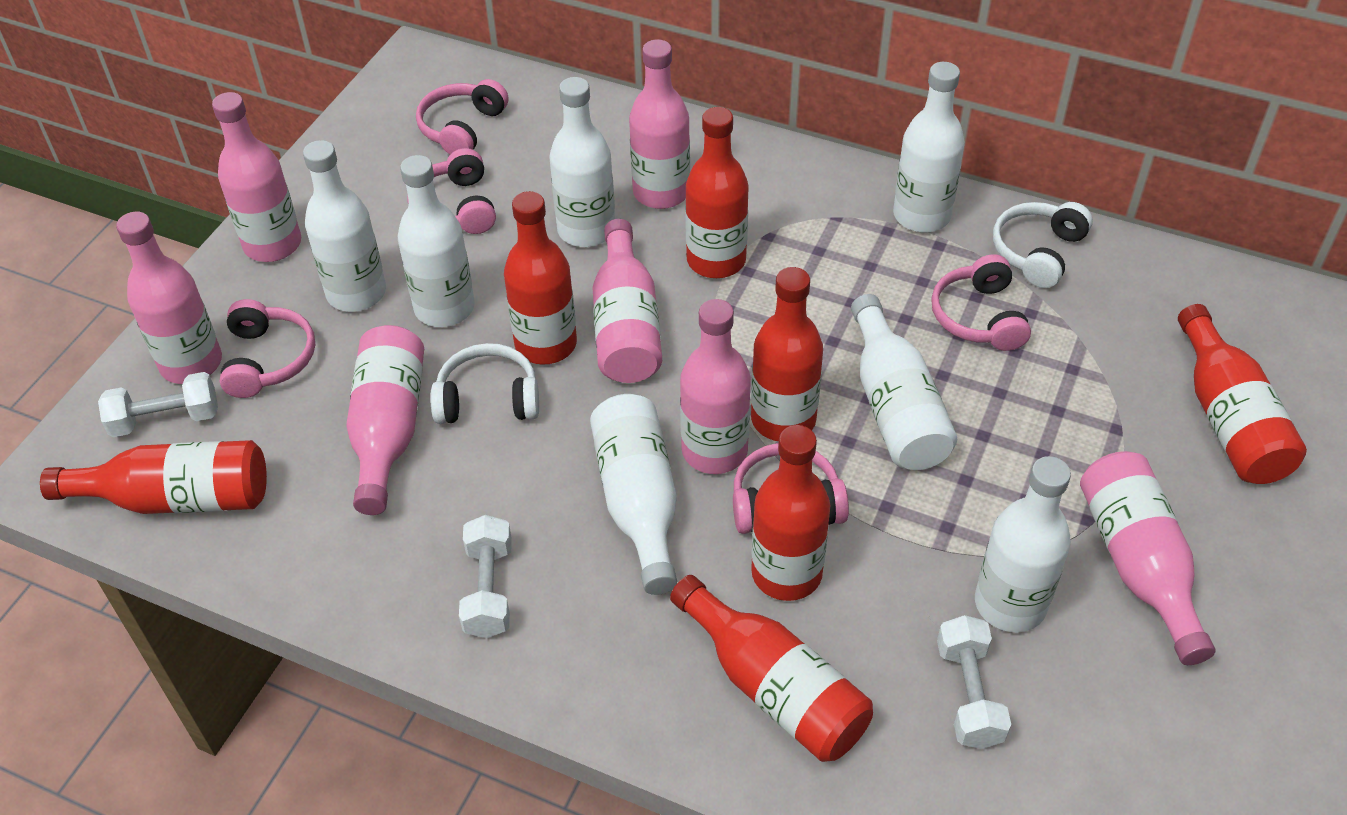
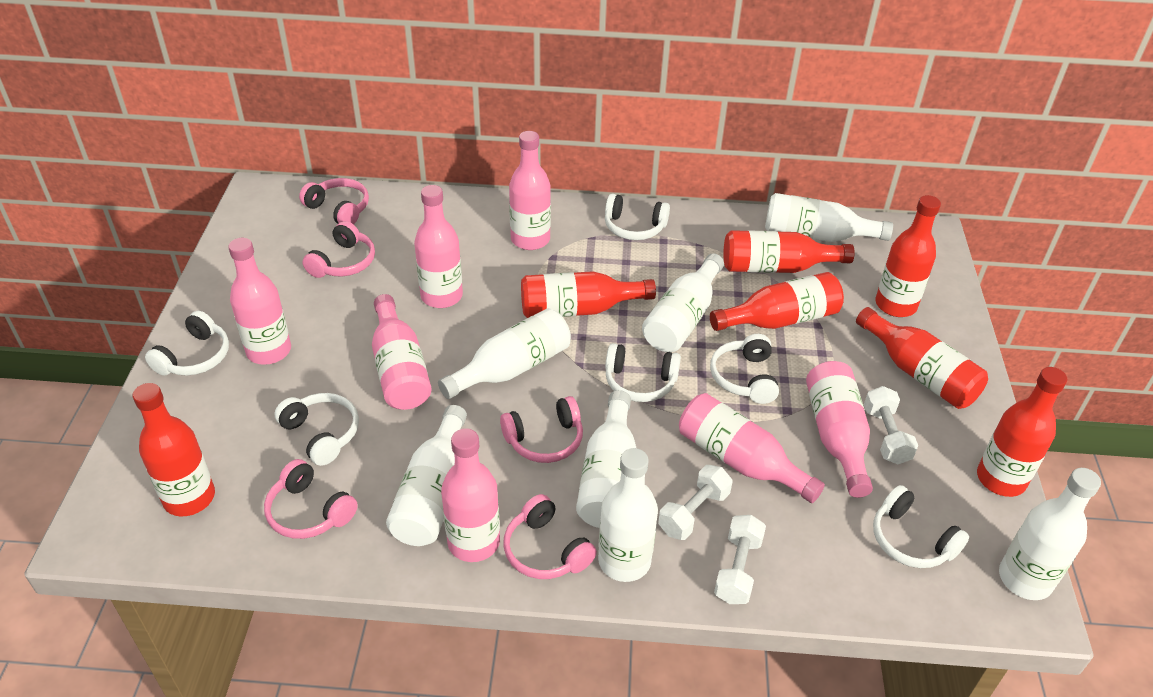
white headphones: 2 -> 6

